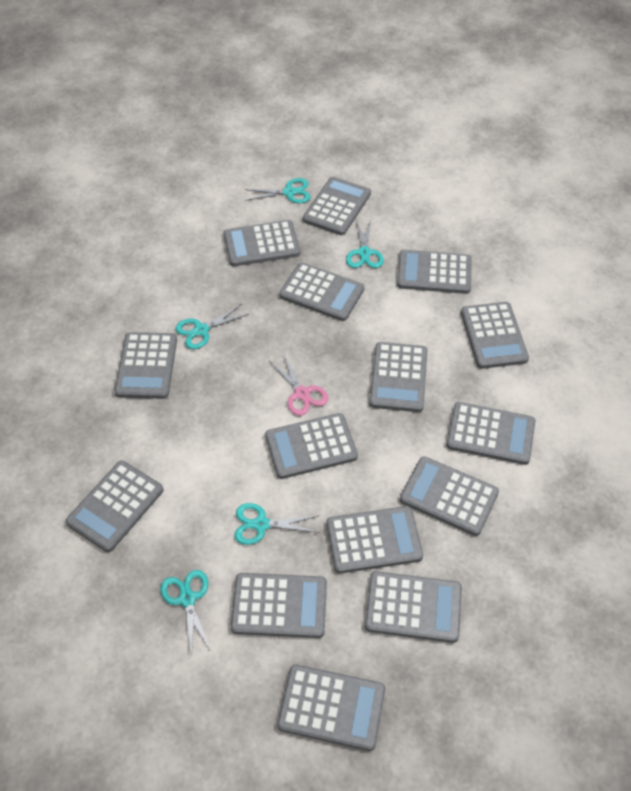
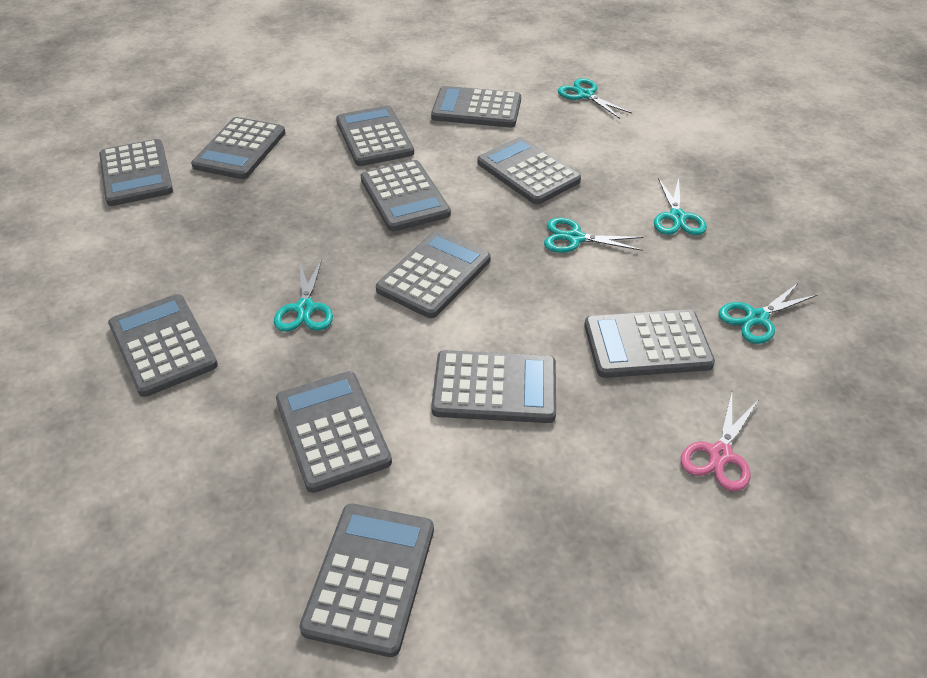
grey calculator: 15 -> 12

